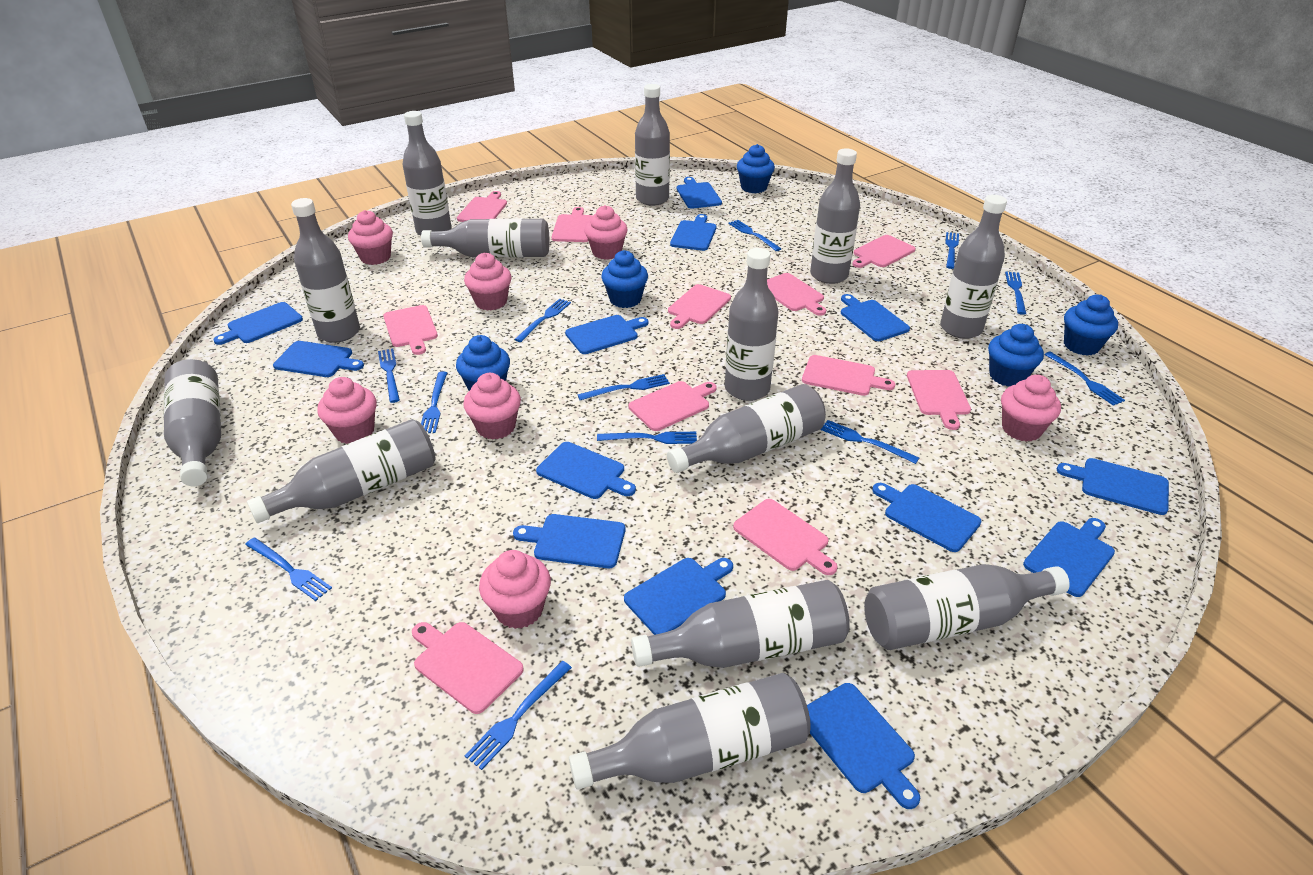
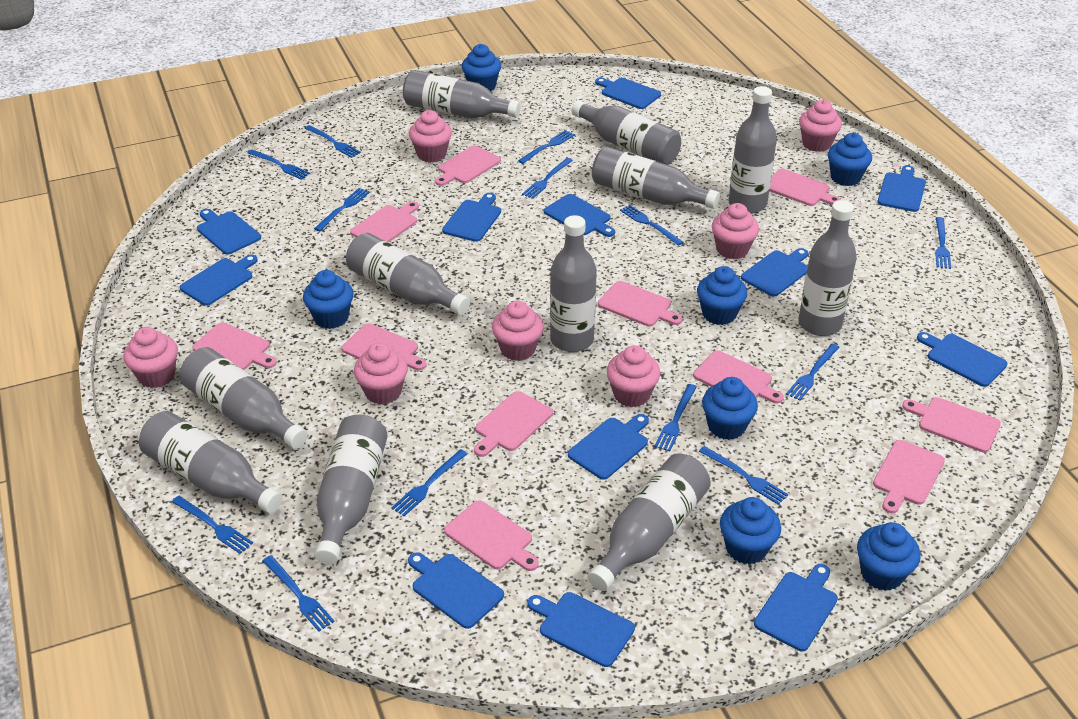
blue cupcake: 5 -> 7
blue cutting board: 13 -> 12
blue fork: 12 -> 13
grey bottle: 13 -> 11

